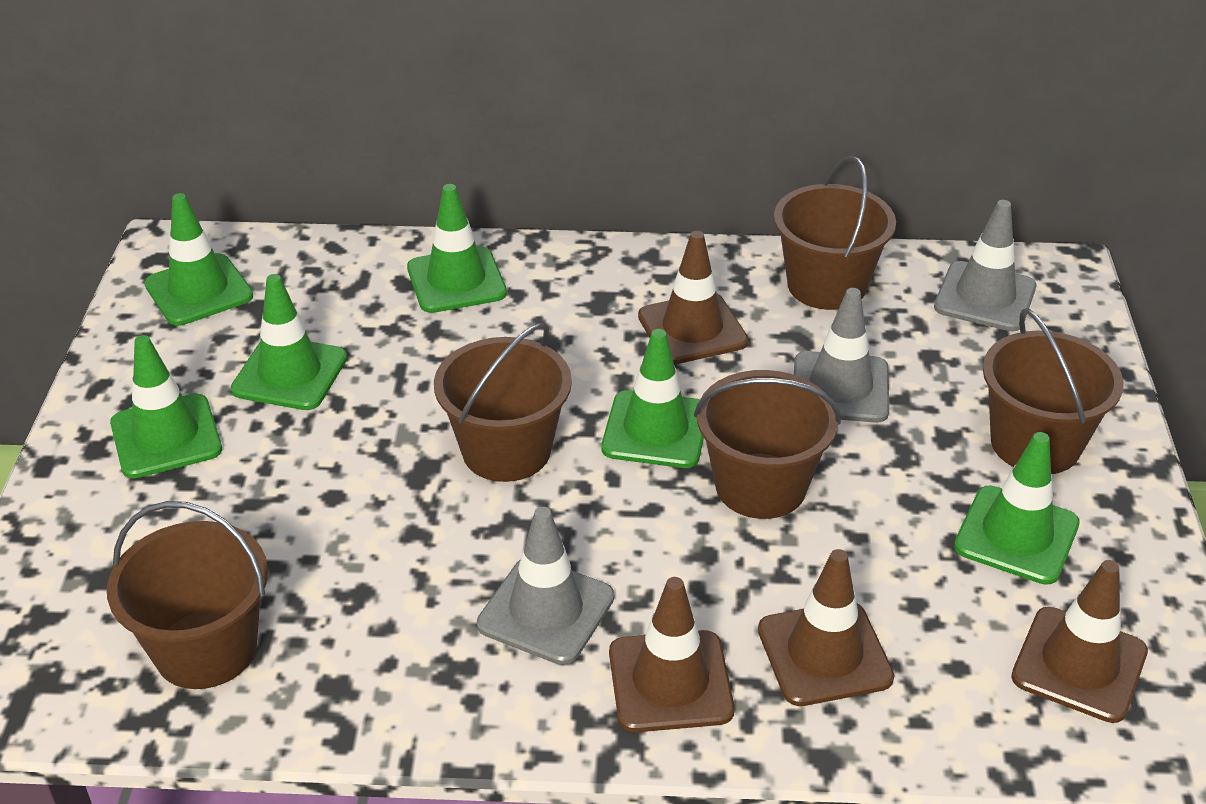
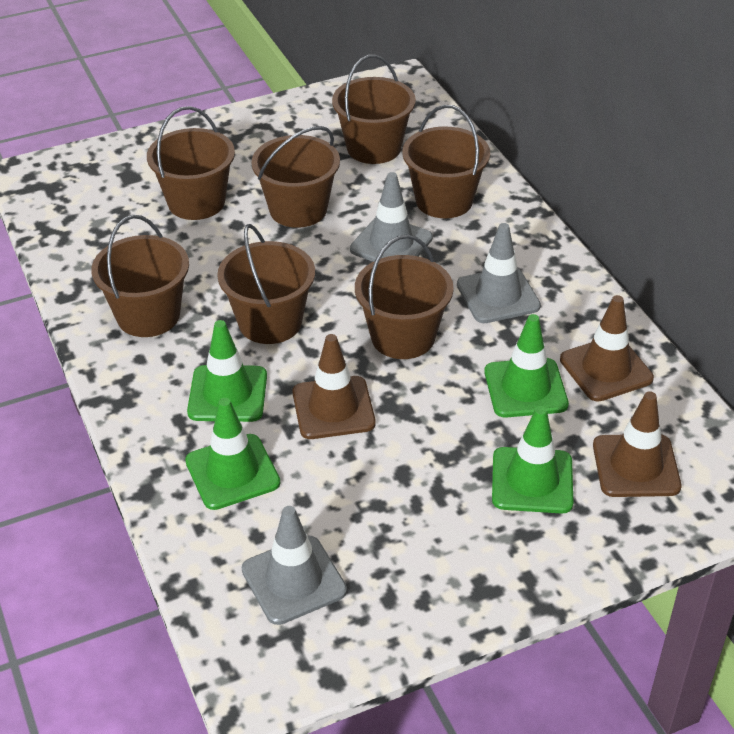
brown bucket: 5 -> 7
brown traffic cone: 4 -> 3
green traffic cone: 6 -> 4

